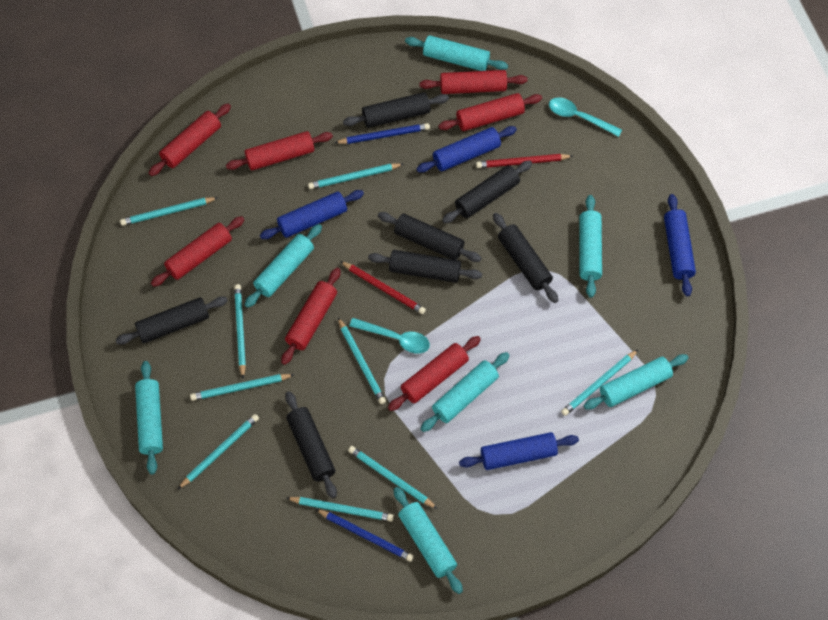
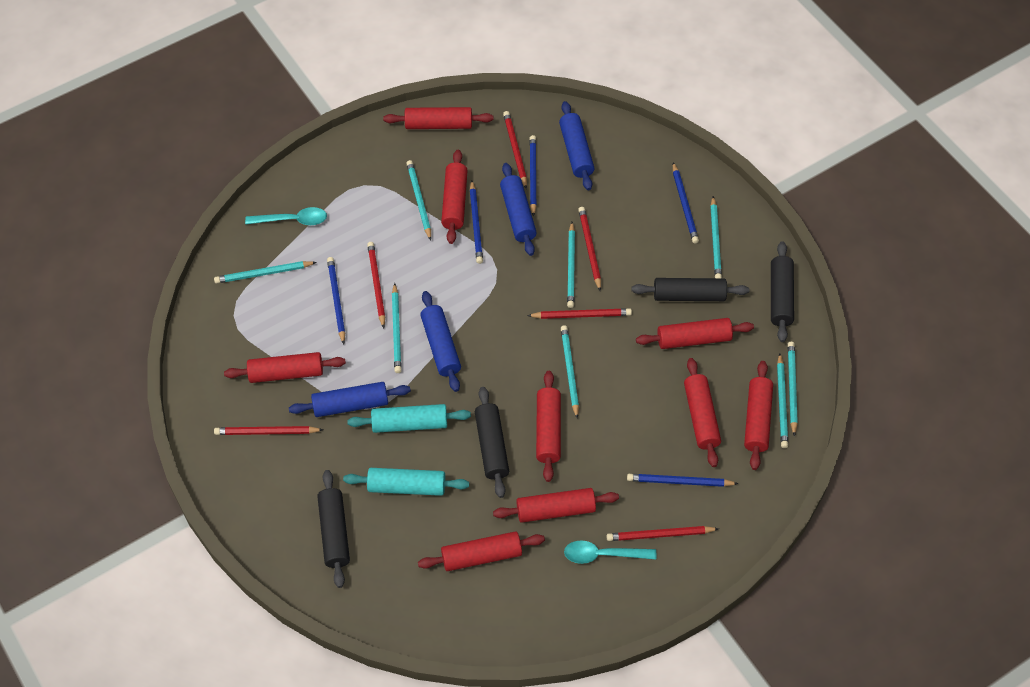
black rolling pin: 7 -> 4
blue pencil: 2 -> 5
red pencil: 2 -> 6
red rolling pin: 7 -> 9
turquoise pencil: 9 -> 8
turquoise rolling pin: 7 -> 2

